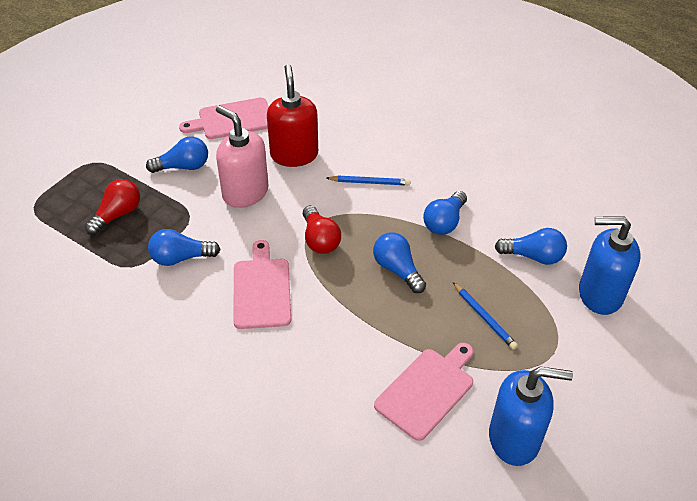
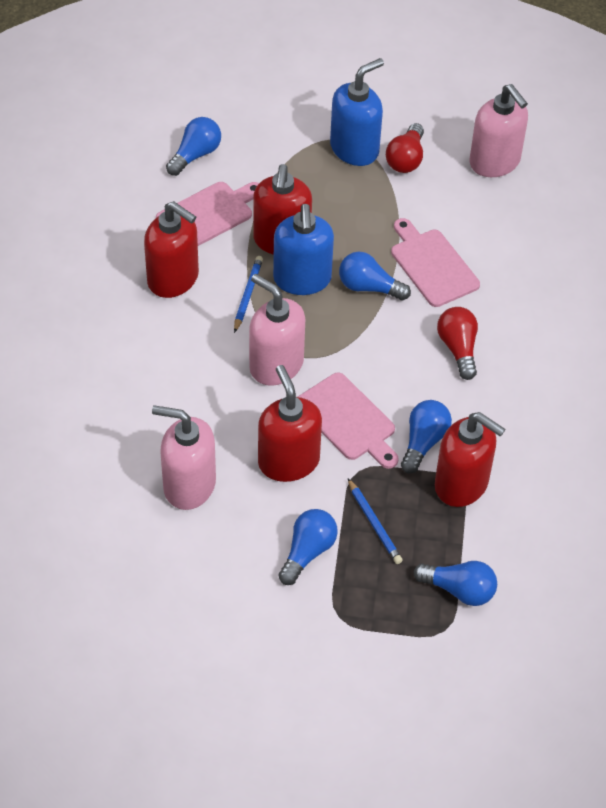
pink soap dispenser: 1 -> 3
red soap dispenser: 1 -> 4

